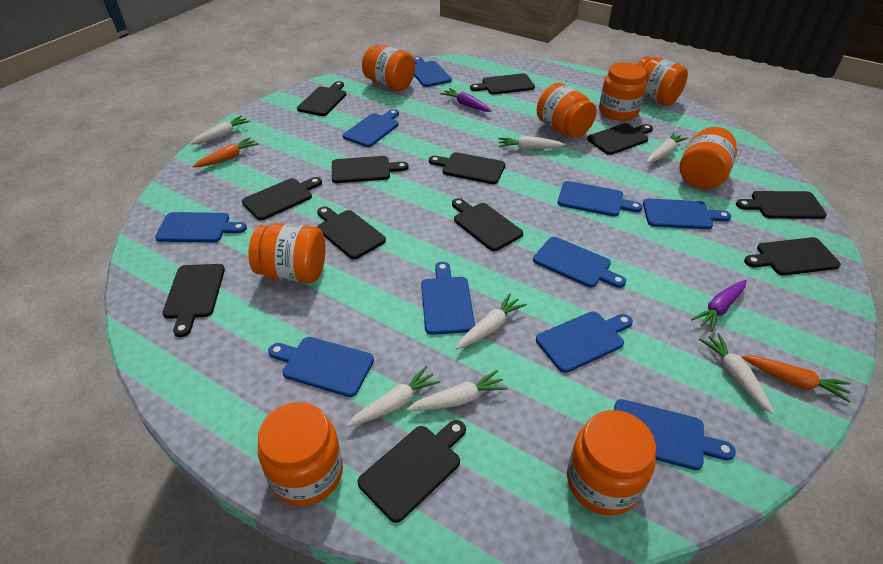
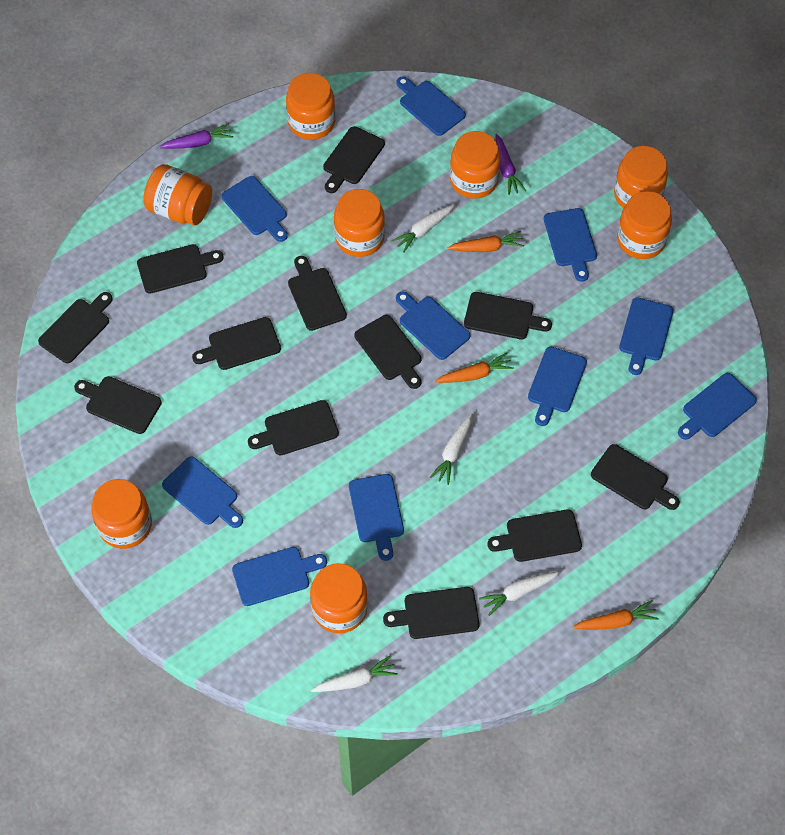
orange carrot: 2 -> 3
white carrot: 7 -> 4

